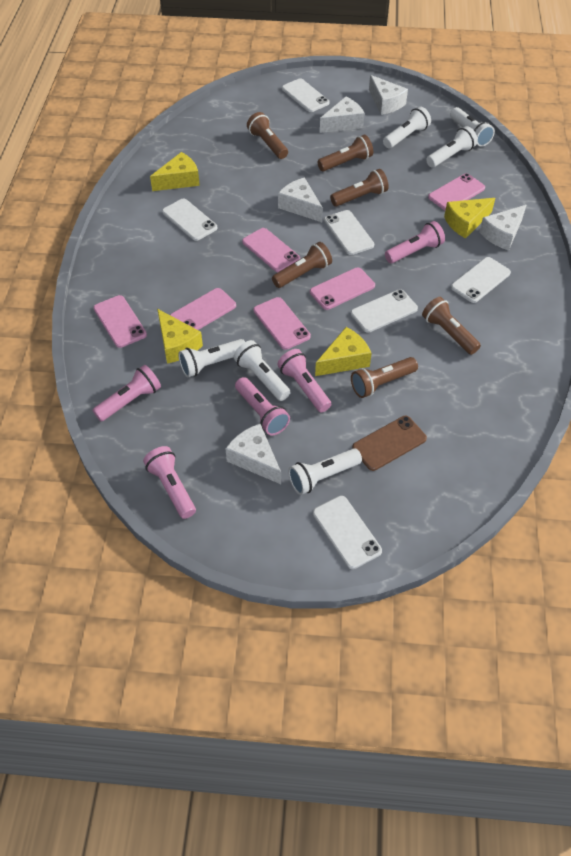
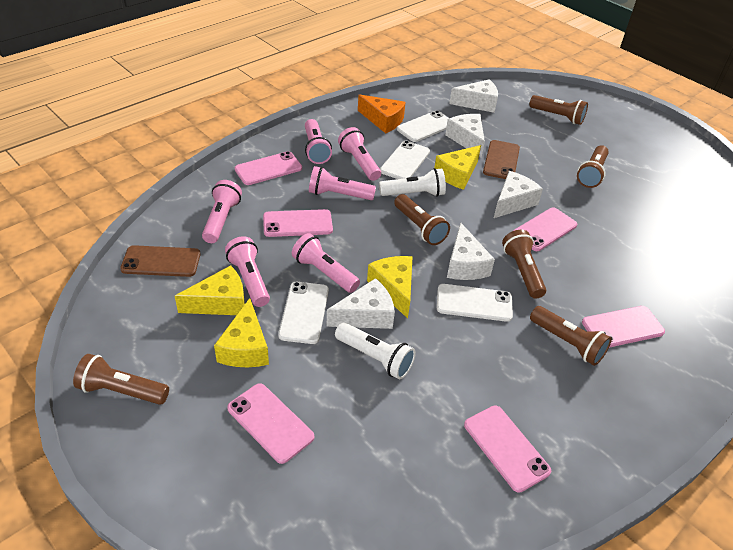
brown phone: 1 -> 2
orange cheese: 0 -> 1
pink flashlight: 5 -> 6
white flashlight: 6 -> 2
white phone: 6 -> 4

